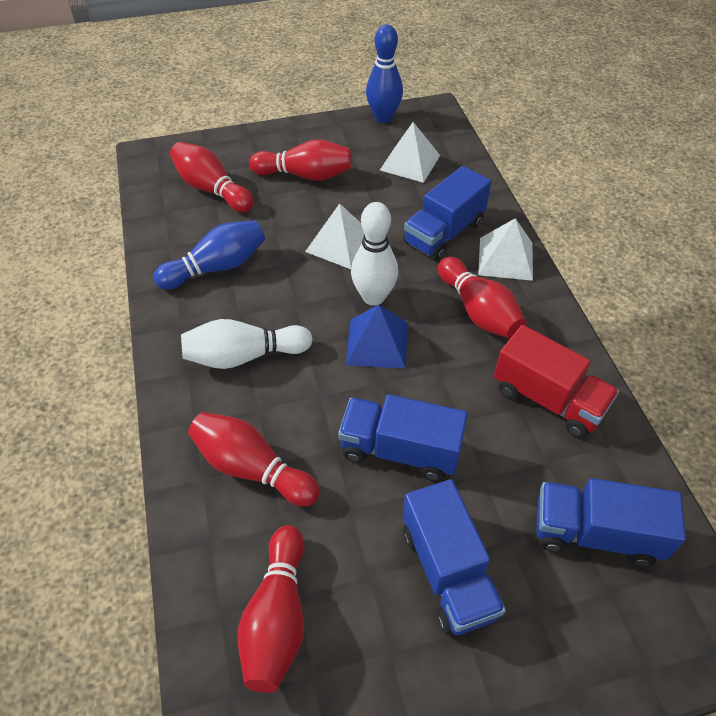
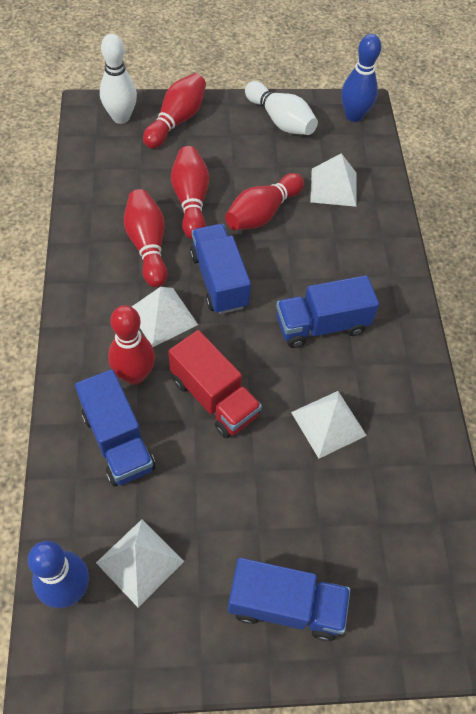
blue pyramid: 1 -> 0
white pyramid: 3 -> 4

